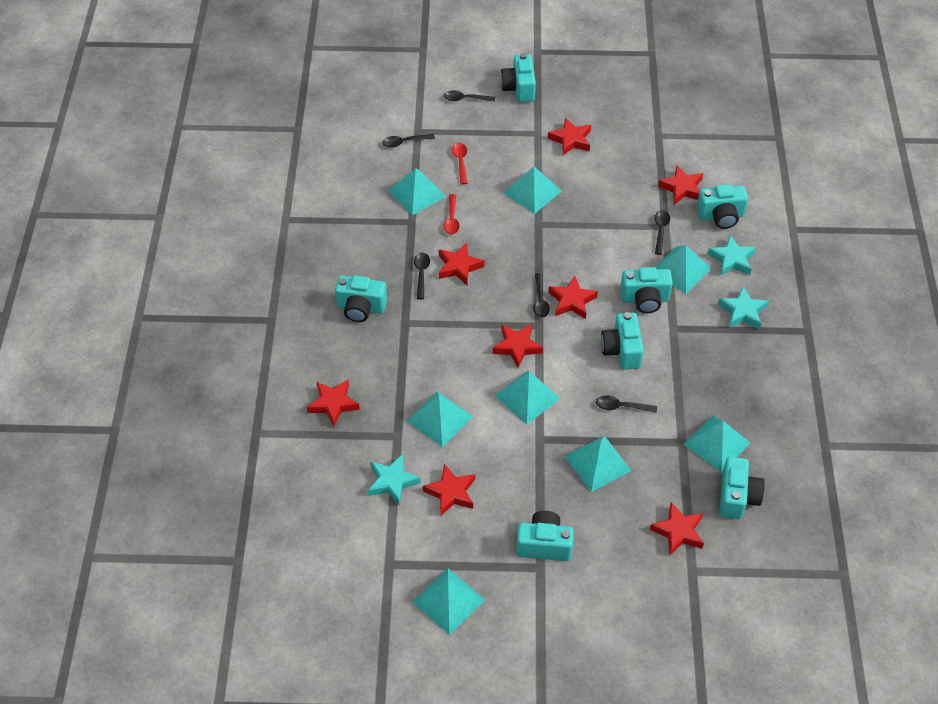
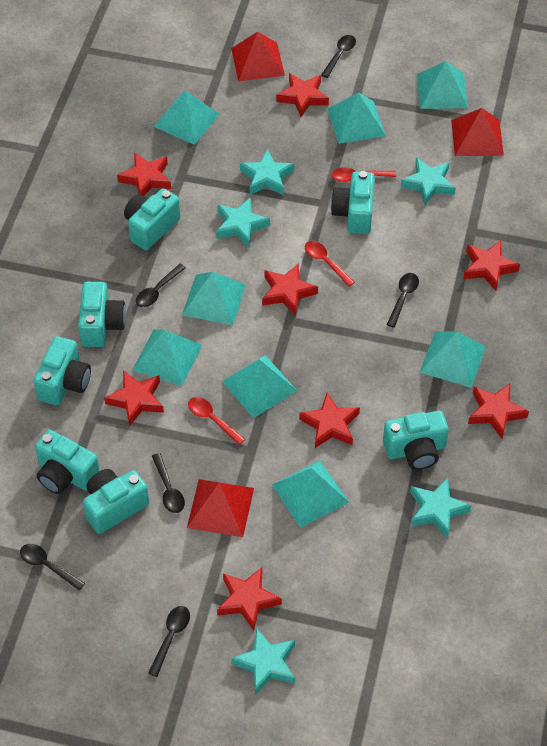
red pyramid: 0 -> 3
red spoon: 2 -> 3
turquoise star: 3 -> 5

